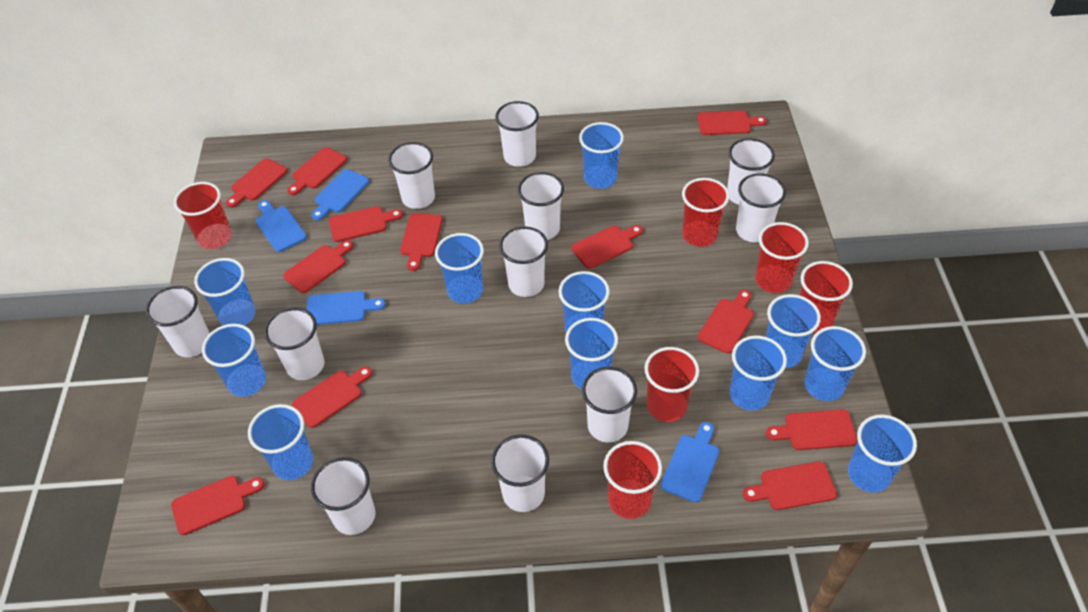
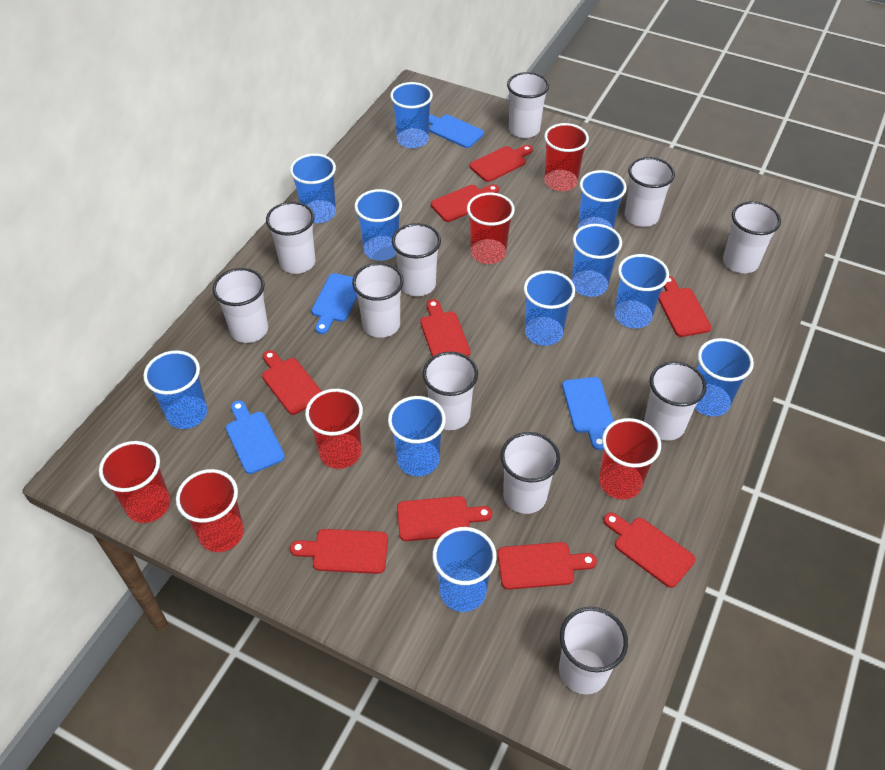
red cutting board: 12 -> 9

